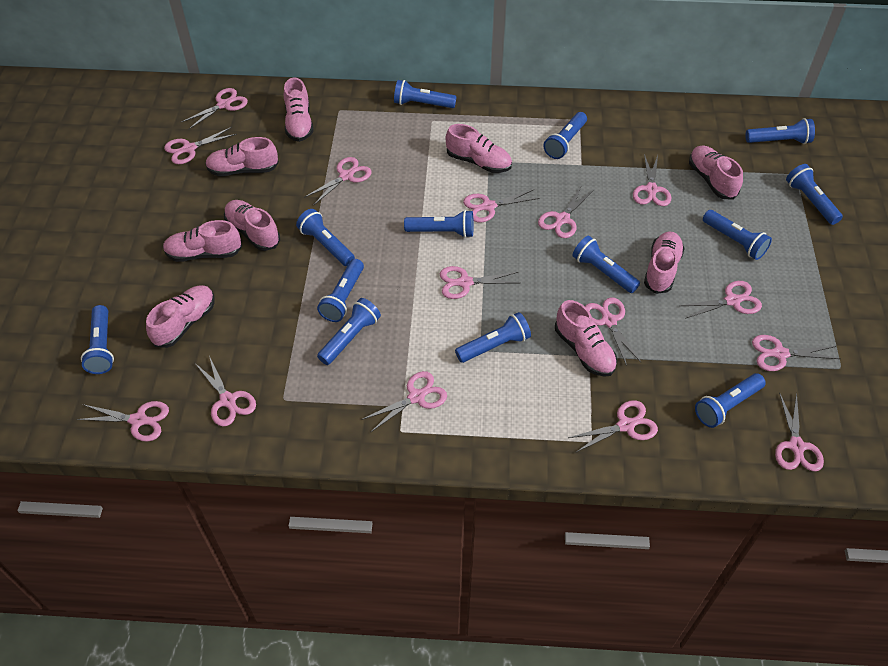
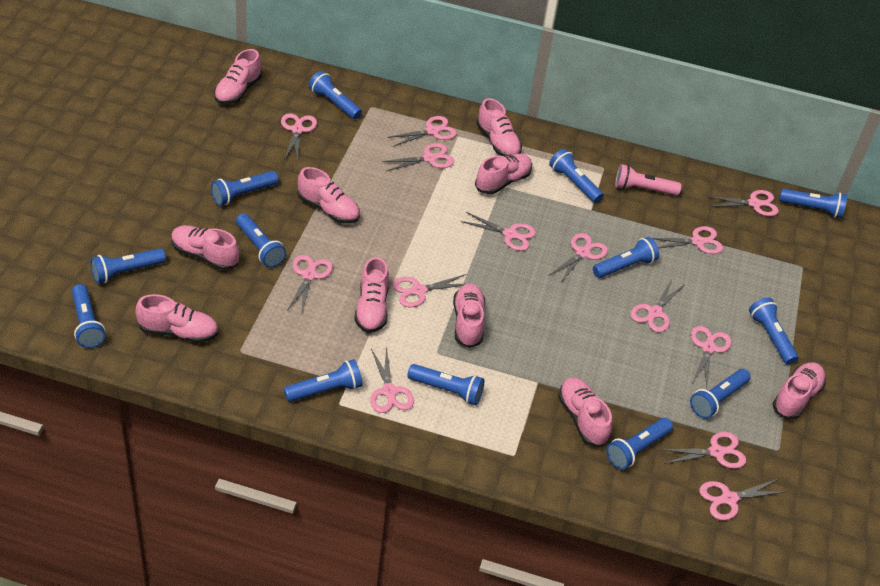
pink flashlight: 0 -> 1
pink scissors: 15 -> 14
pink shoe: 9 -> 10

